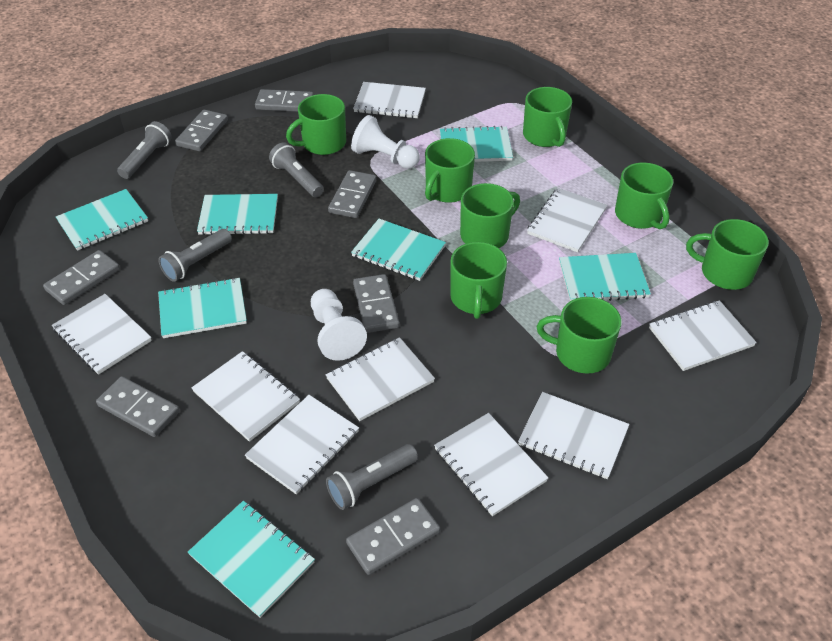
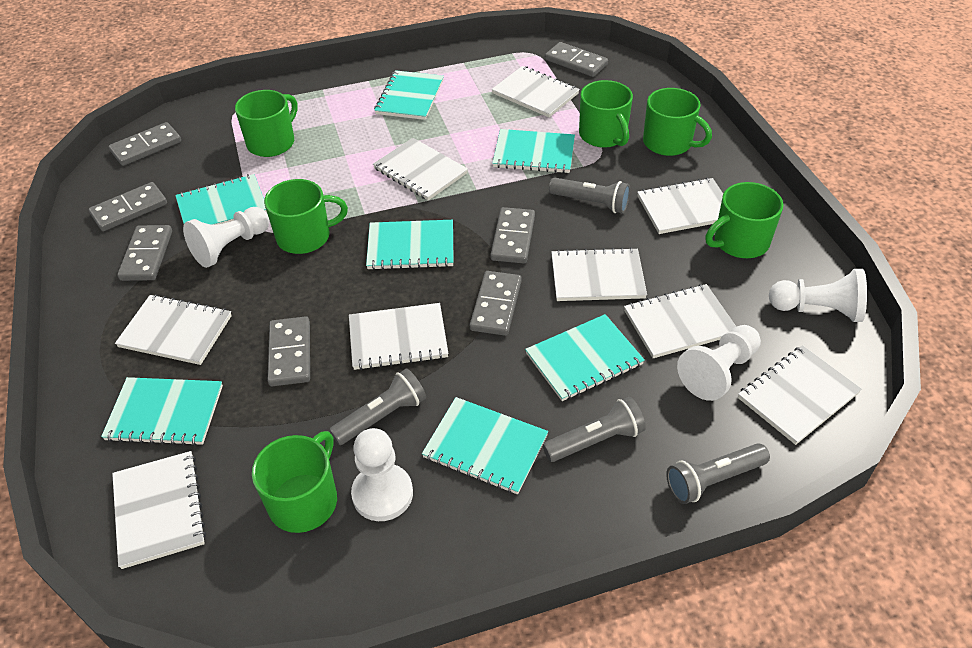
green mug: 8 -> 6
white pawn: 2 -> 4

